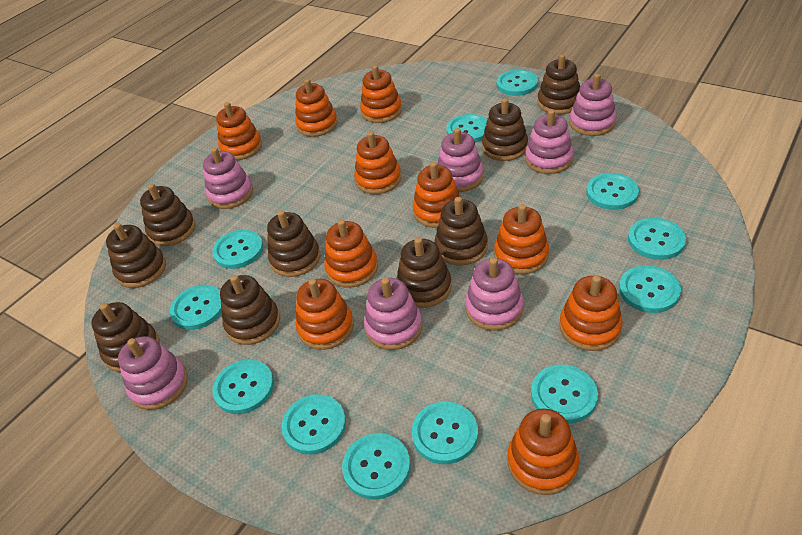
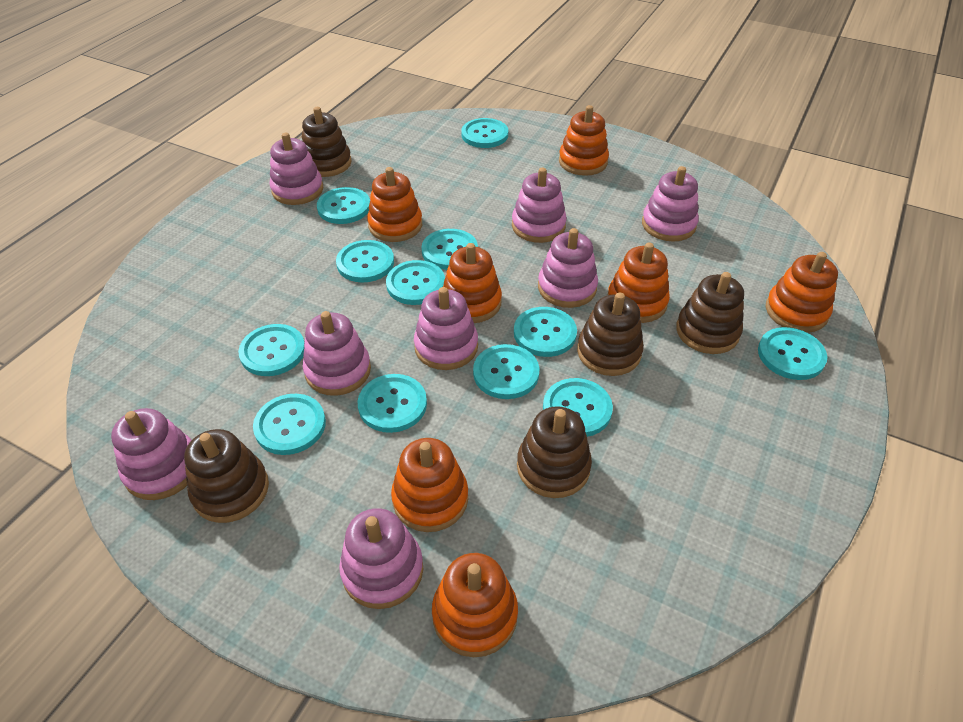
brown stacking toy: 9 -> 5
orange stacking toy: 10 -> 7
pink stacking toy: 7 -> 8

